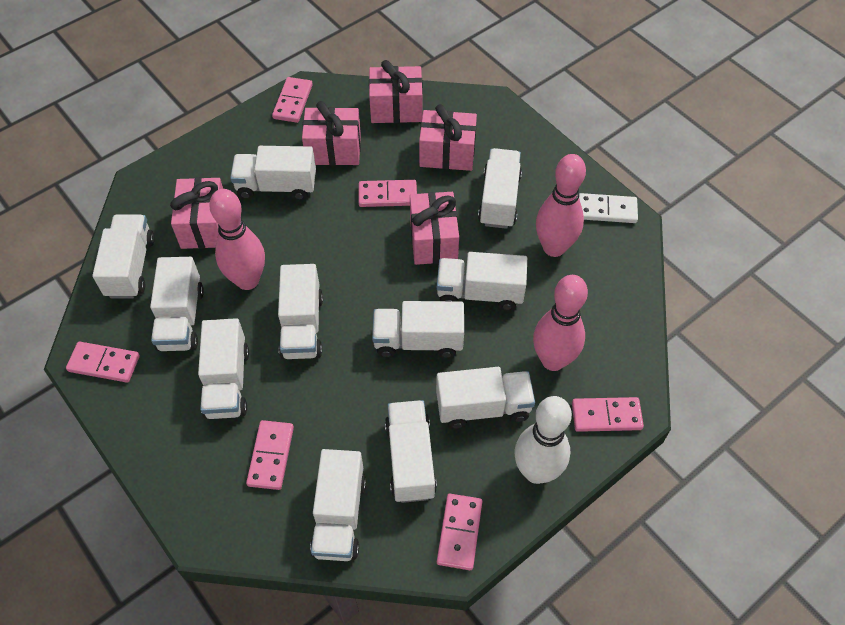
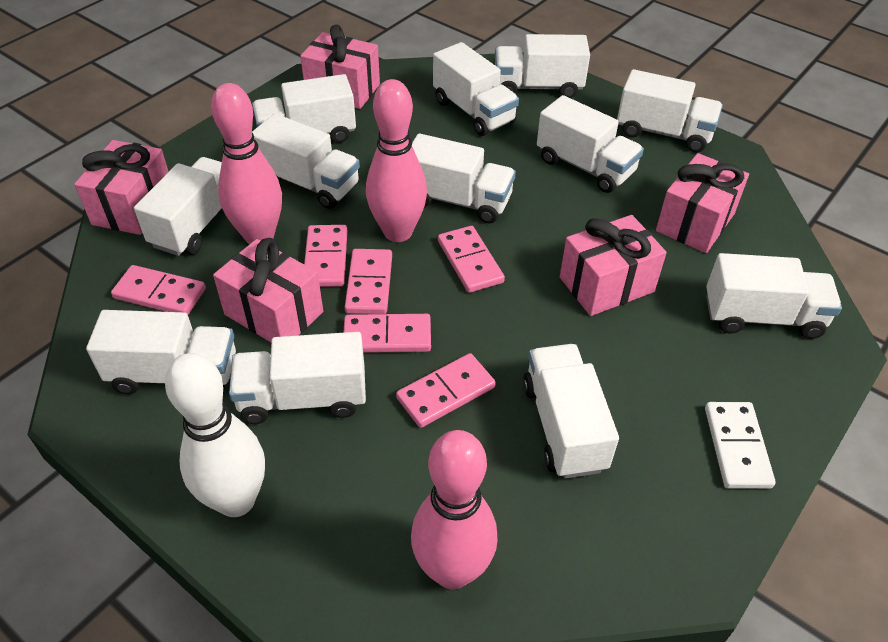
white truck: 11 -> 12

